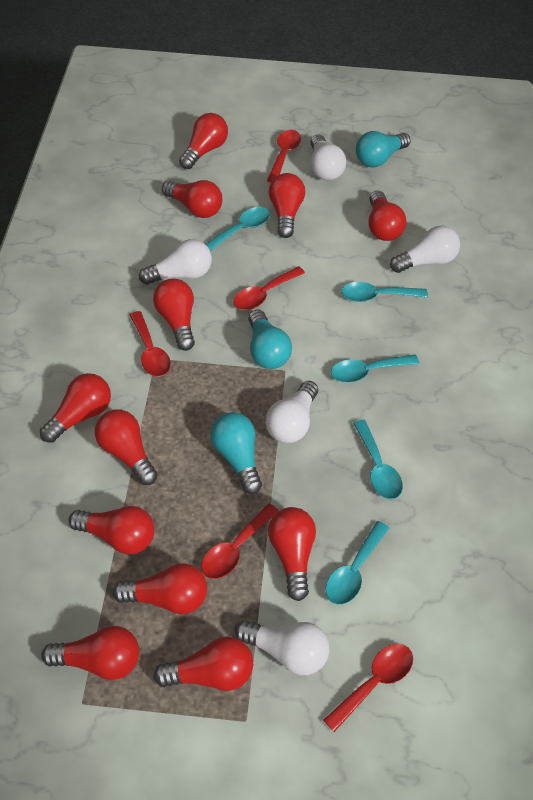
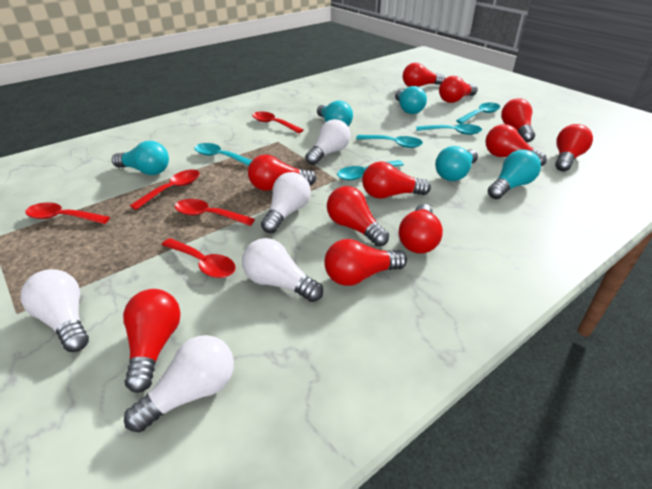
red light bulb: 12 -> 11
turquoise light bulb: 3 -> 5

